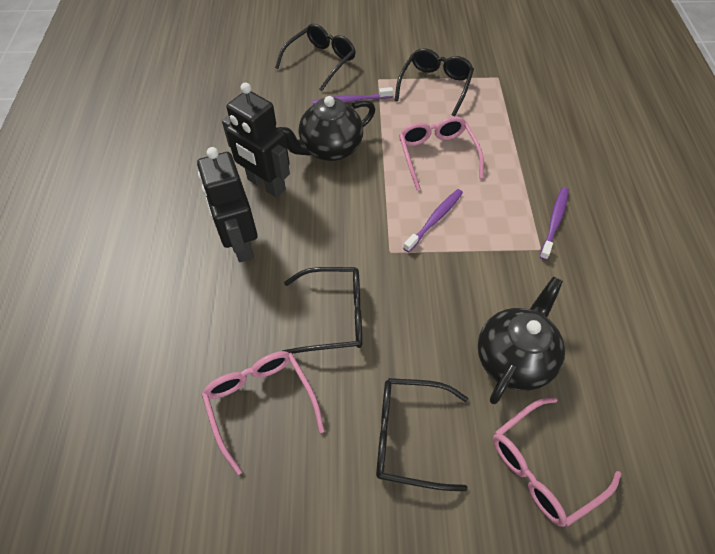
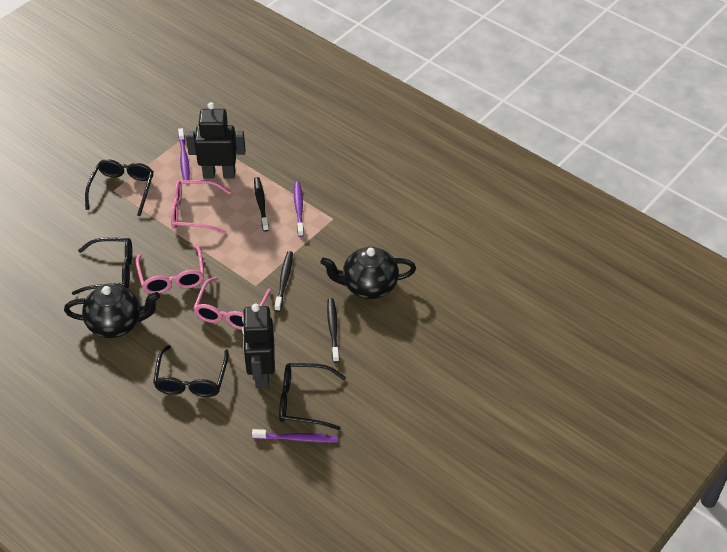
black toothbrush: 0 -> 3

